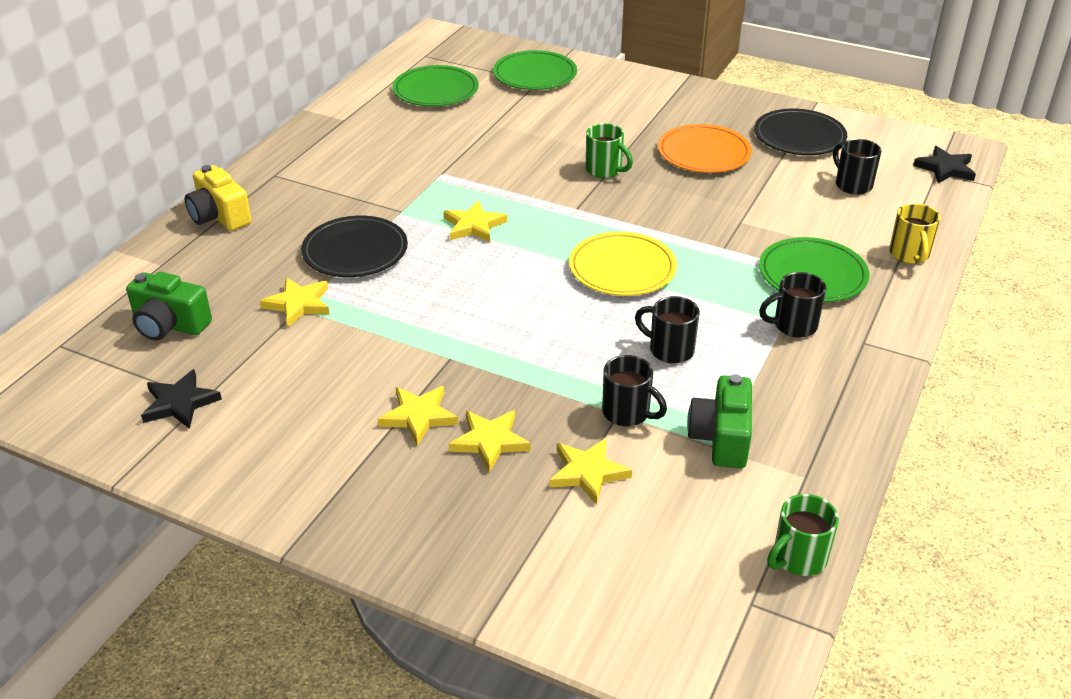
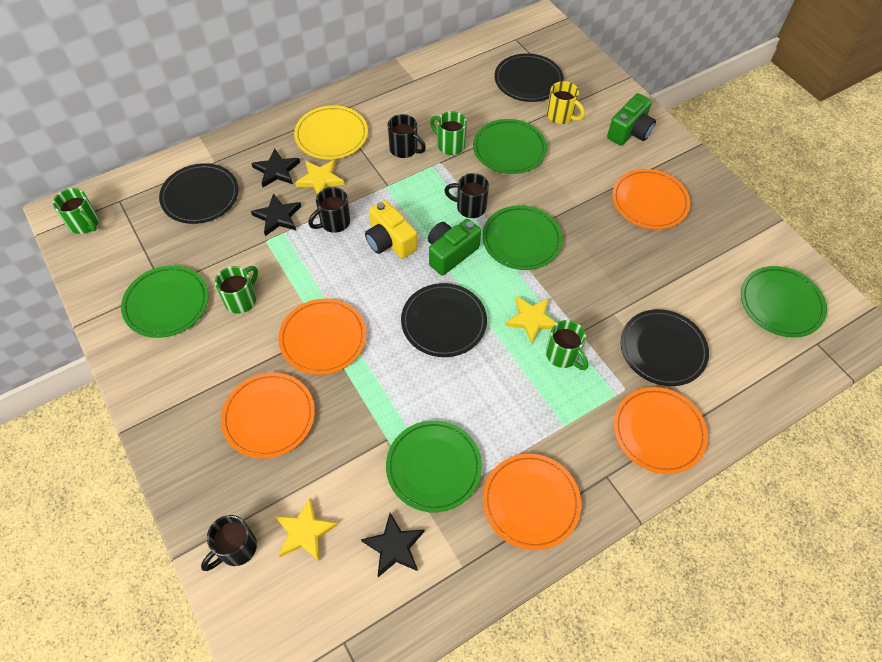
black plate: 2 -> 4
black star: 2 -> 3
green mug: 2 -> 4
green plate: 3 -> 5
orange plate: 1 -> 5
yellow star: 5 -> 3

